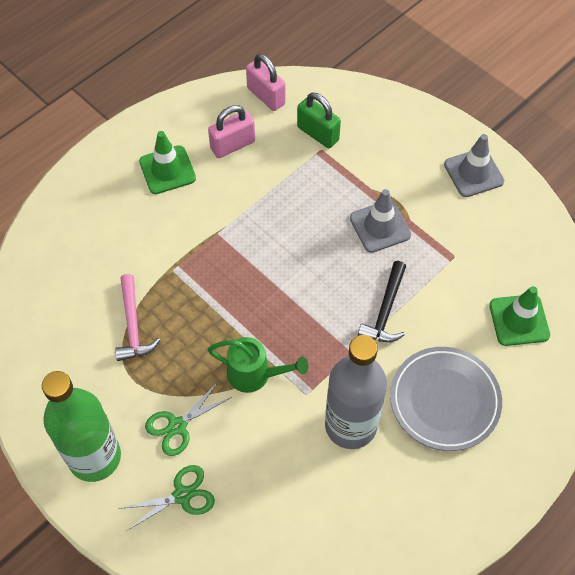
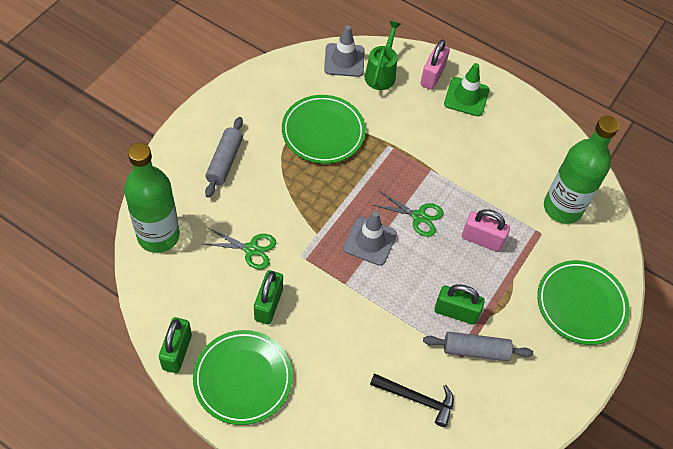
green bottle: 1 -> 2
green padlock: 1 -> 3
green plate: 0 -> 3
green traffic cone: 2 -> 1
grey bottle: 1 -> 0
grey plate: 1 -> 0
grey rolling pin: 0 -> 2
pink hammer: 1 -> 0

